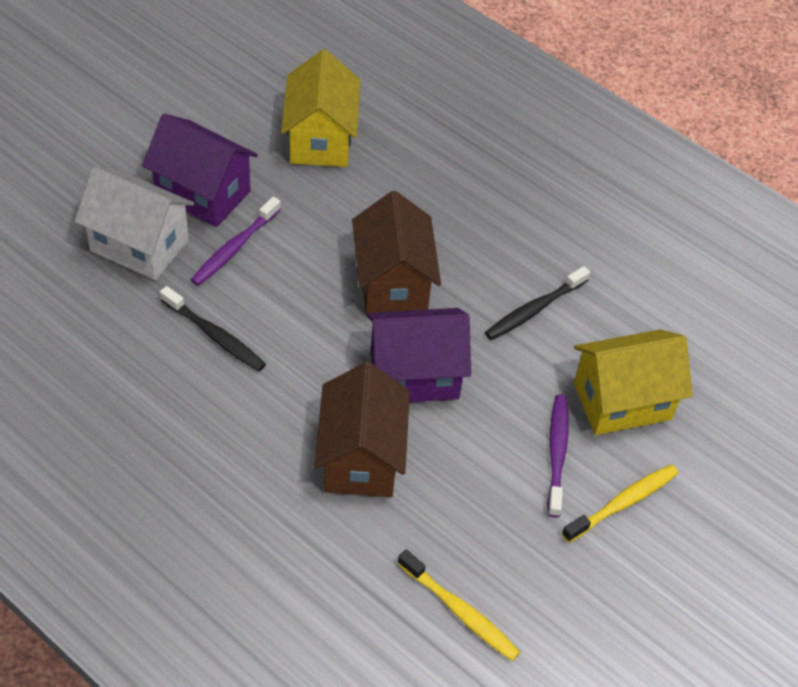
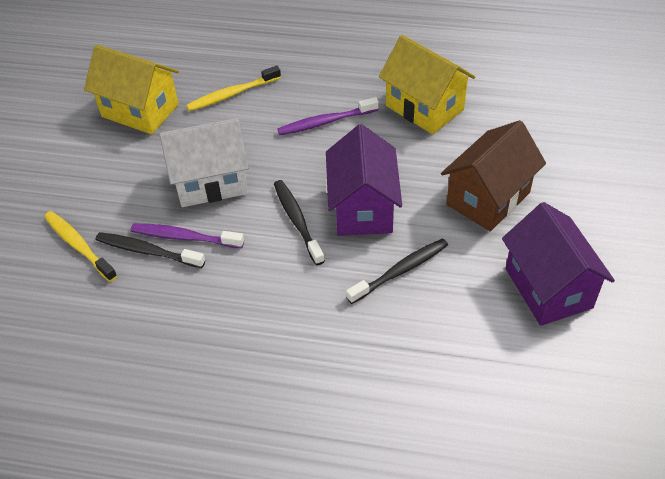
black toothbrush: 2 -> 3
brown house: 2 -> 1

